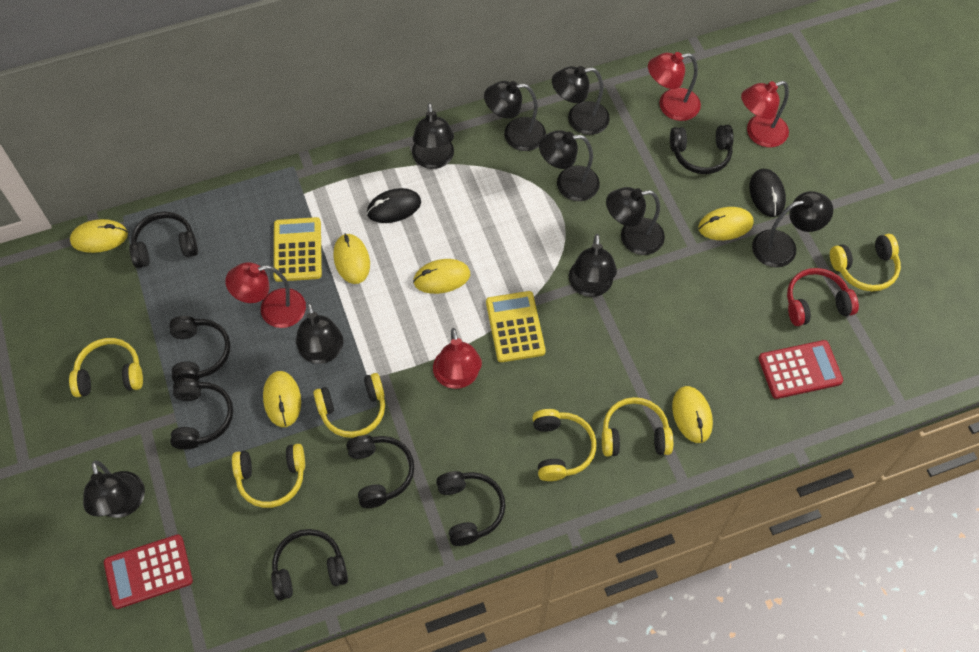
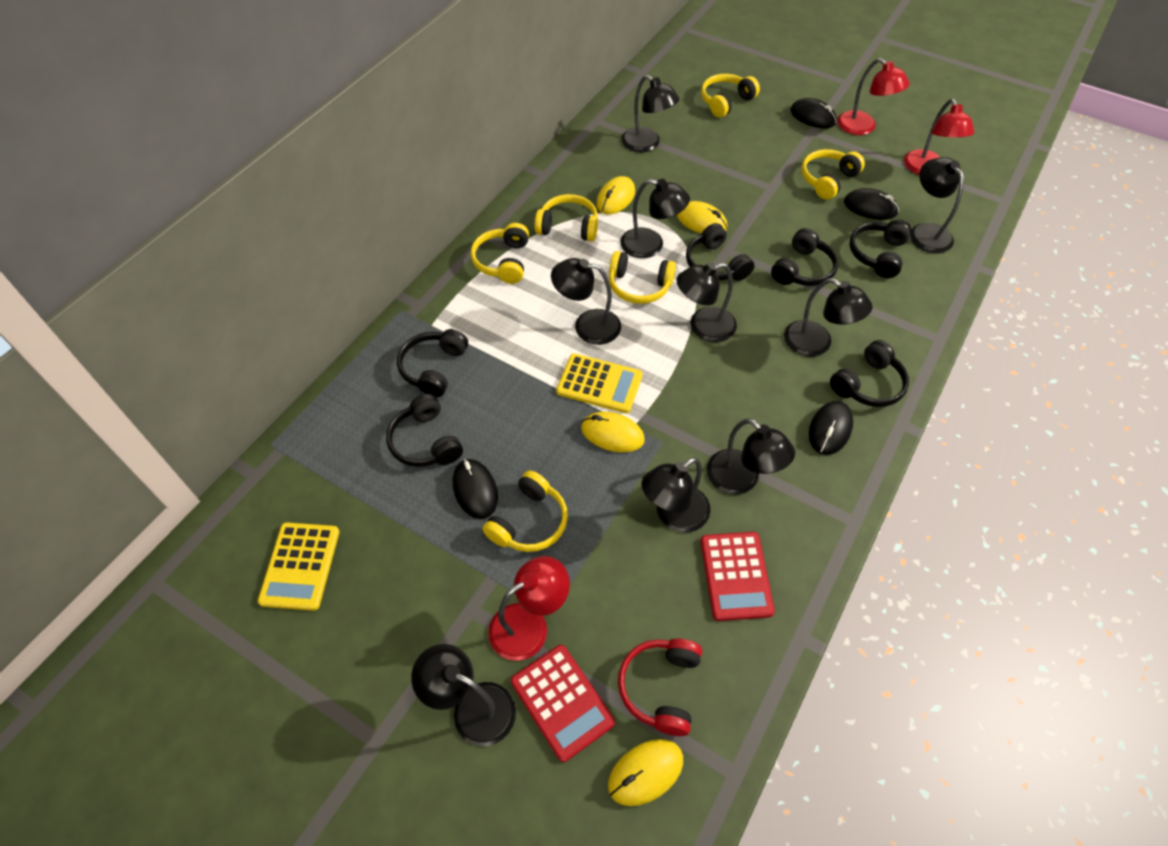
black headphones: 7 -> 6
black mouse: 2 -> 4
red lamp: 4 -> 3
yellow mouse: 6 -> 4

